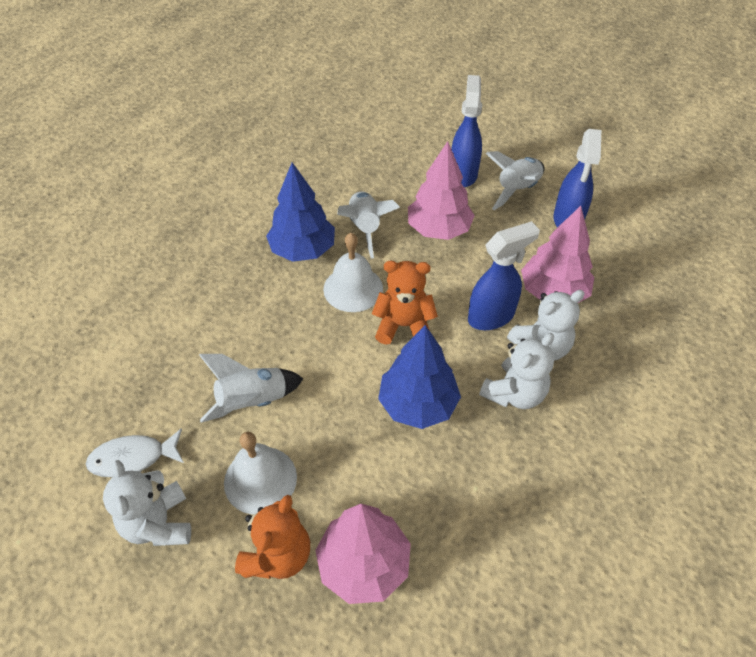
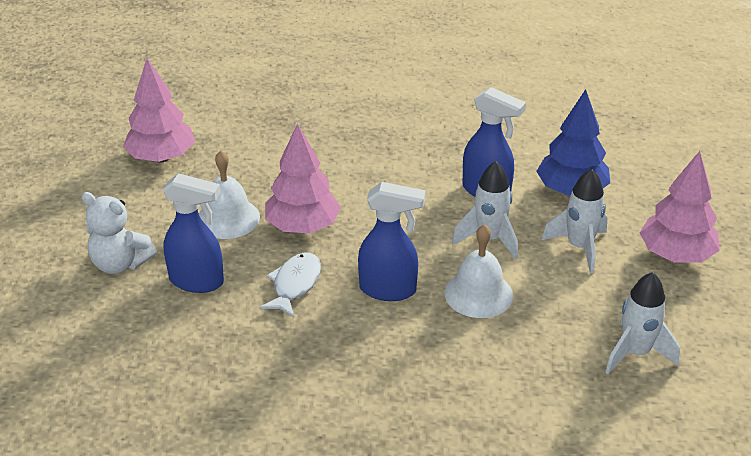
blue tree: 2 -> 1
orange teddy bear: 2 -> 0
white teddy bear: 3 -> 1

